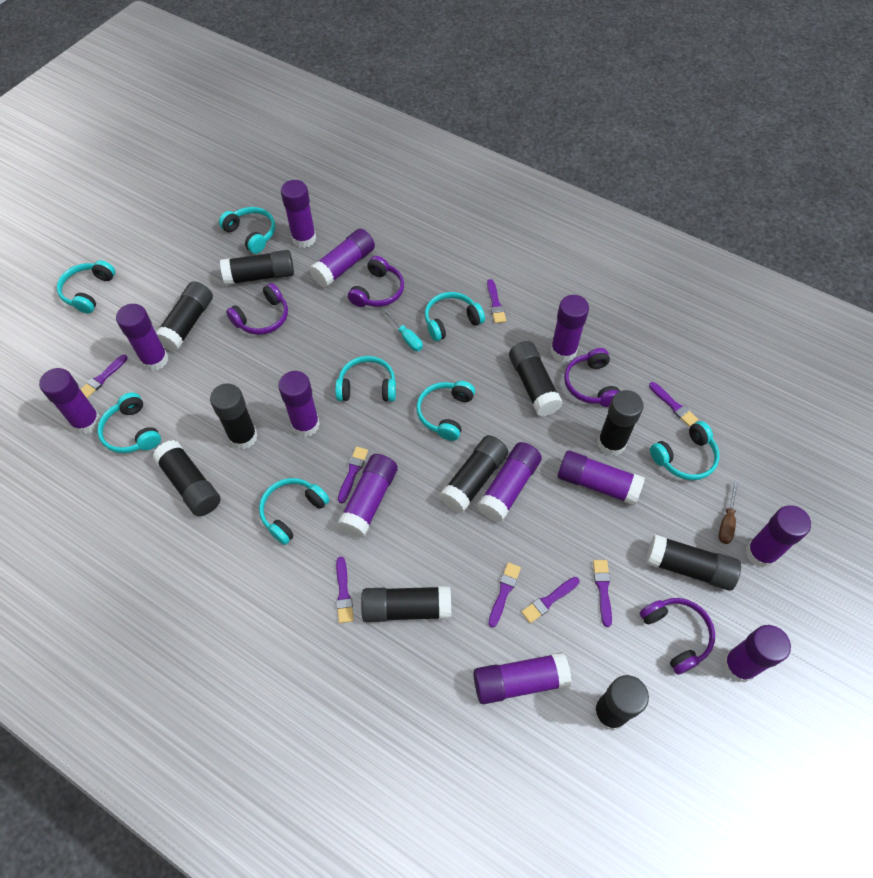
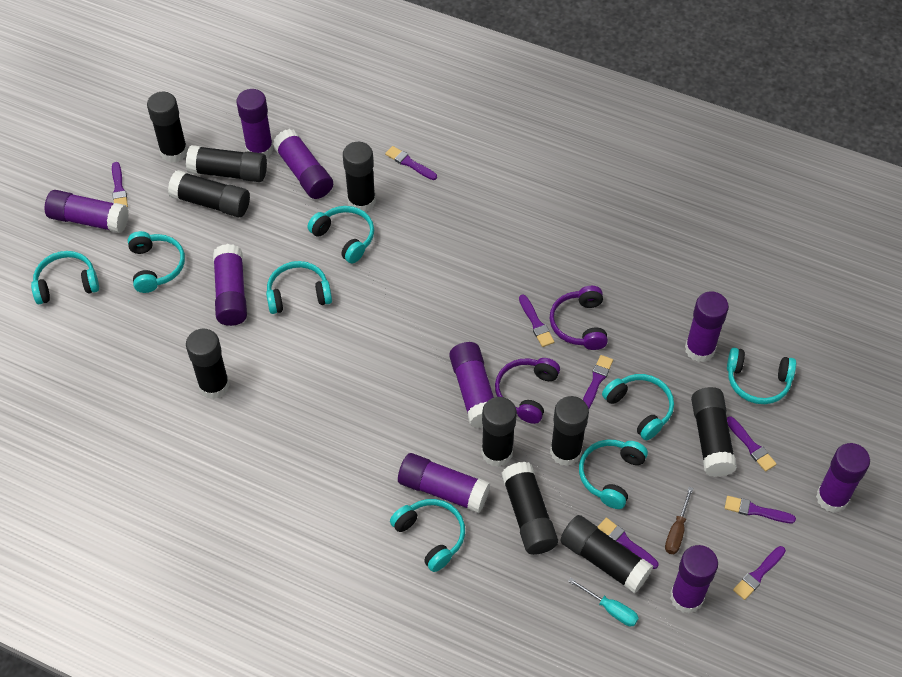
purple glue stick: 12 -> 9
purple headphones: 4 -> 2

